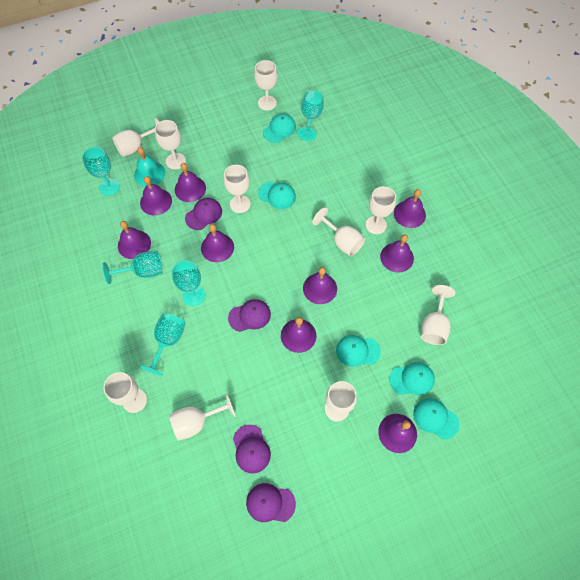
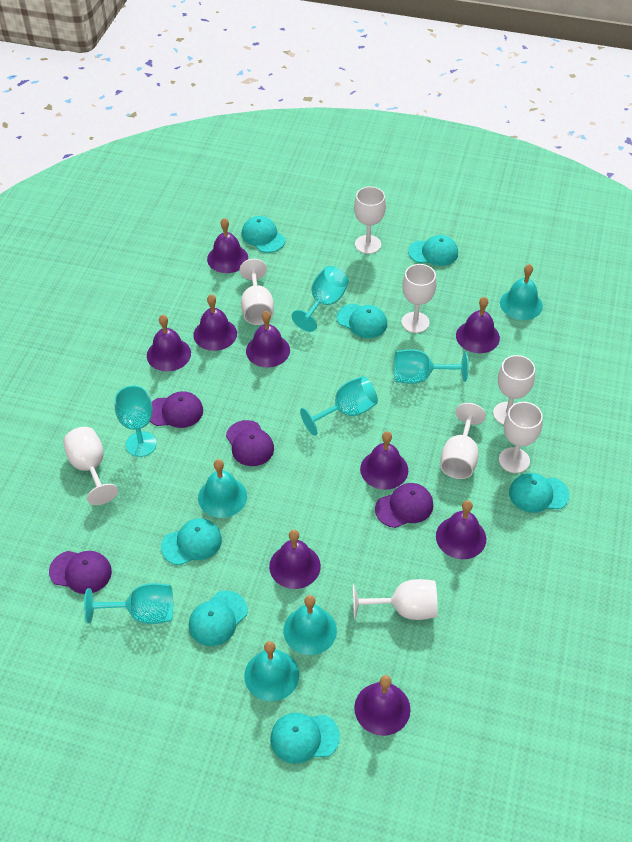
turquoise bell: 1 -> 4
turquoise cap: 5 -> 7
white goblet: 10 -> 8

